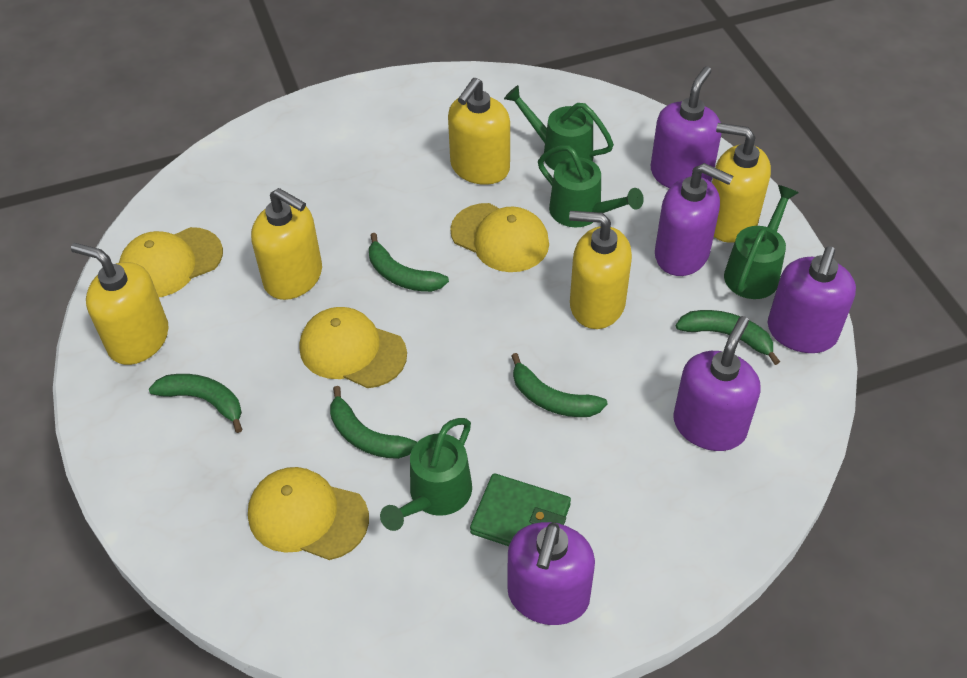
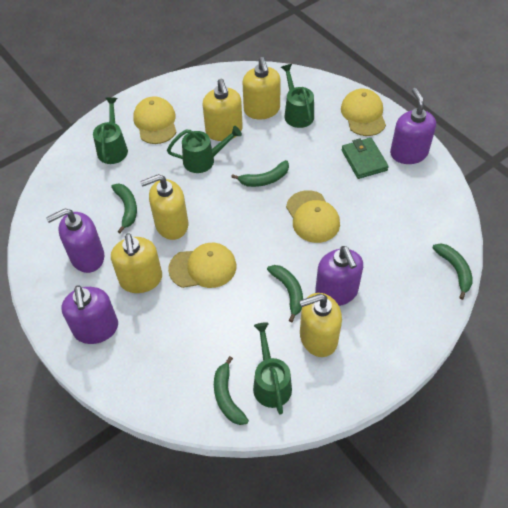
purple soap dispenser: 5 -> 4

